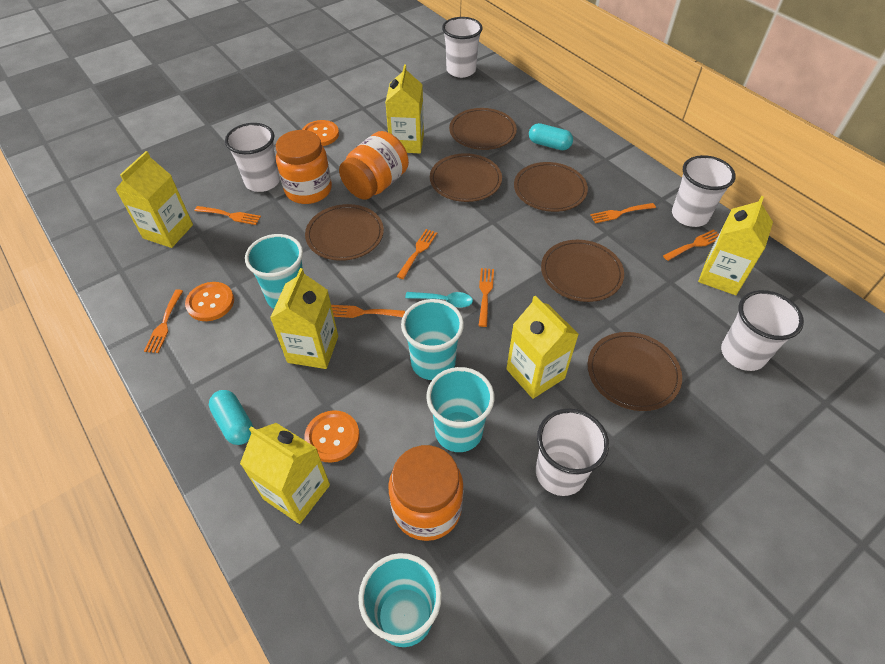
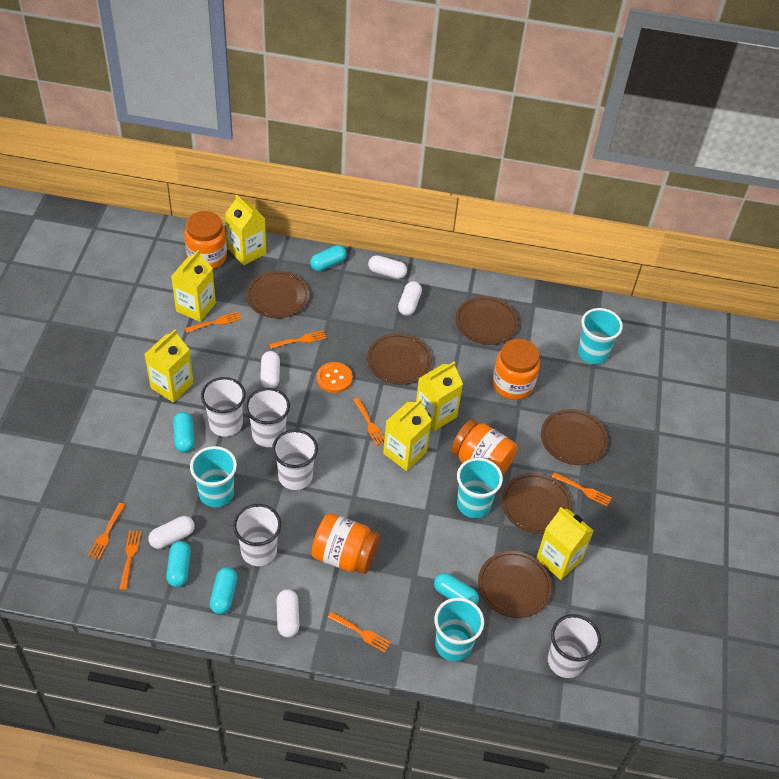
orange button: 3 -> 1
orange jar: 3 -> 4
turquoise capsule: 2 -> 5
turquoise spoon: 1 -> 0
white capsule: 0 -> 5

